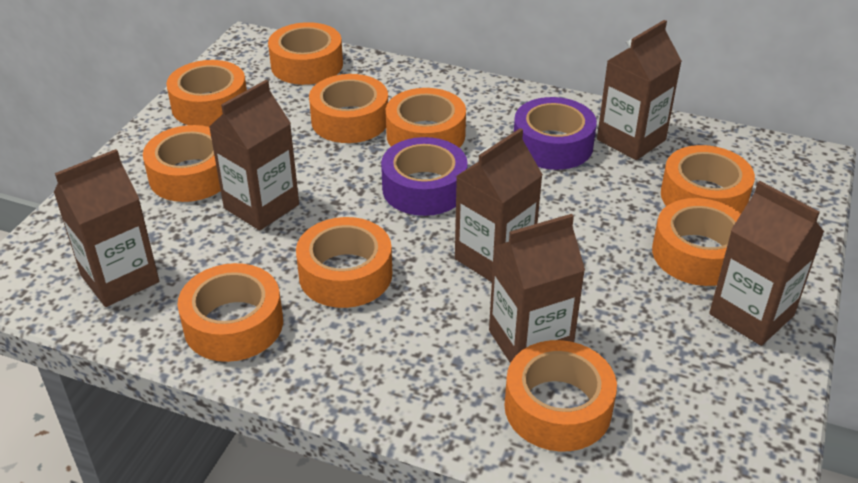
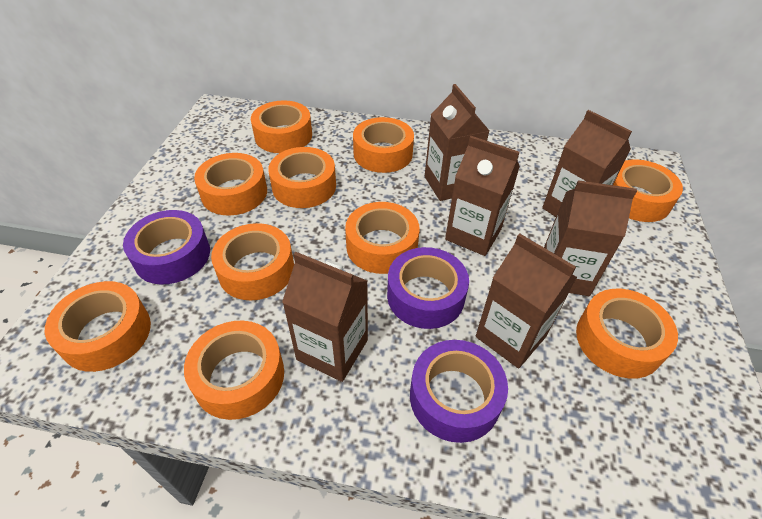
purple tape: 2 -> 3

